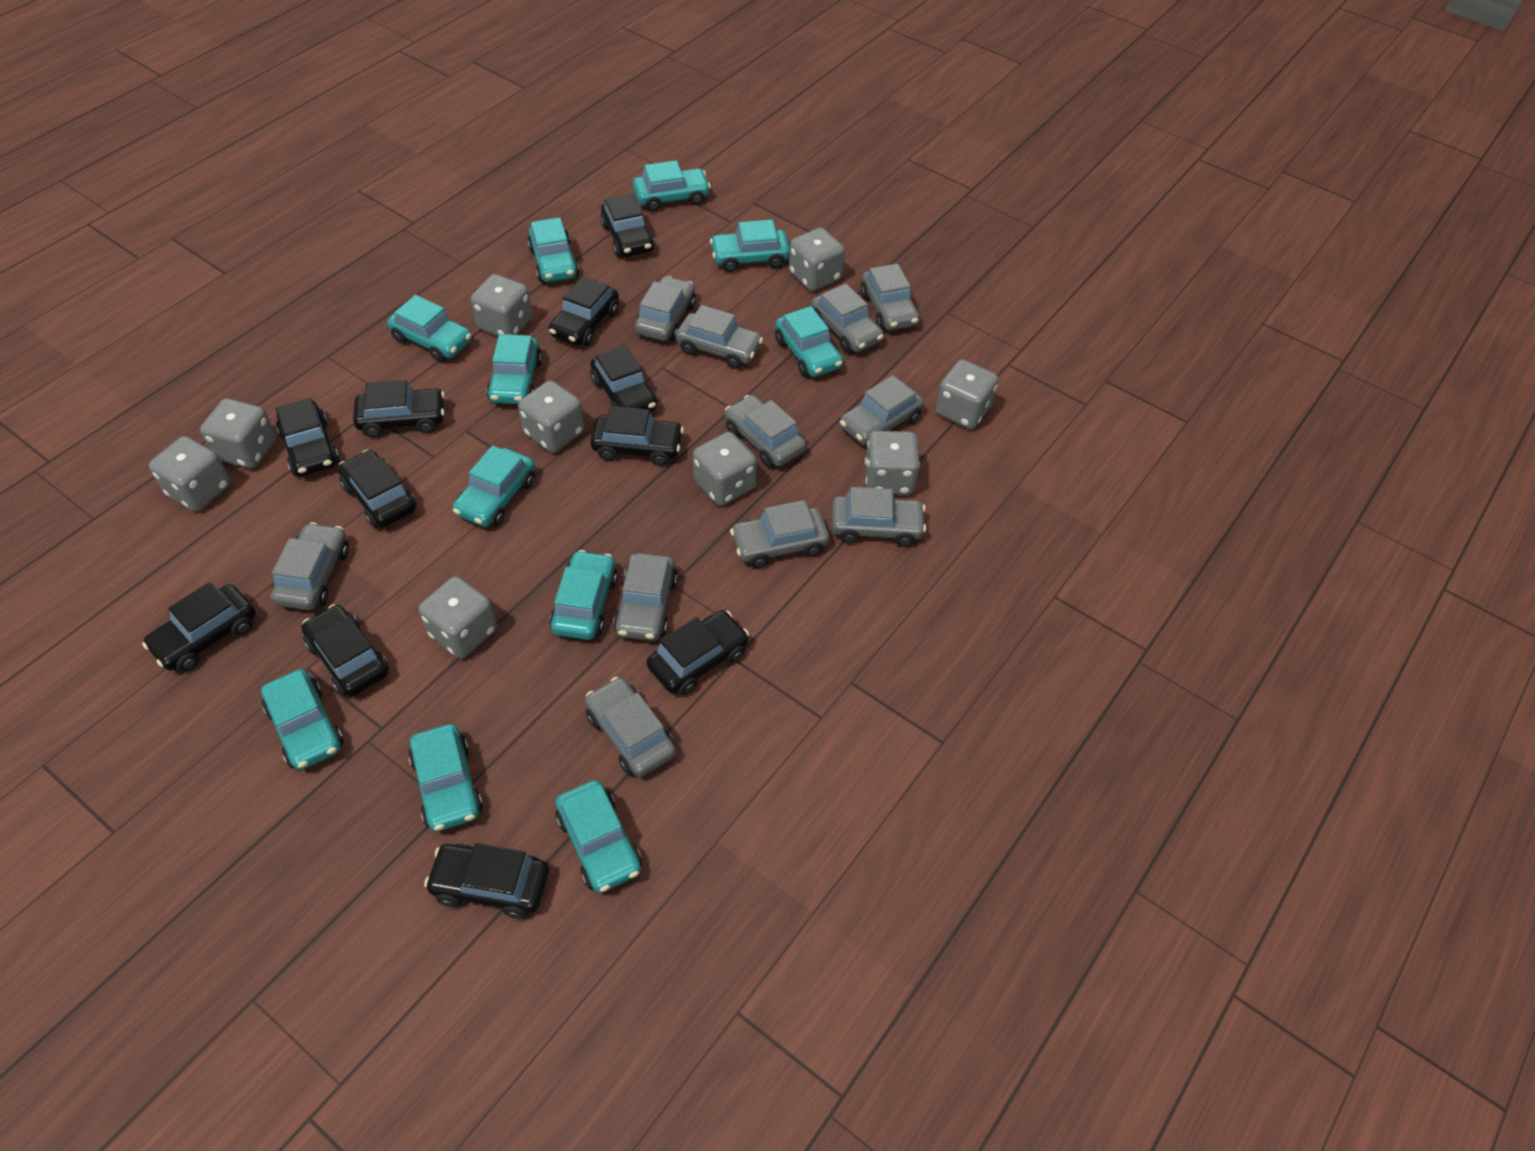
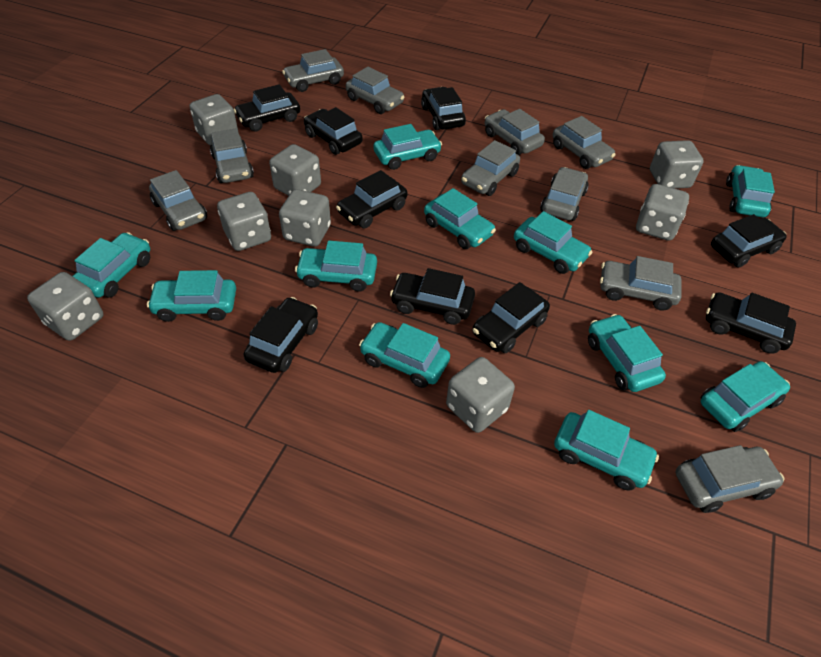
black car: 11 -> 9
grey car: 11 -> 10
grey dice: 9 -> 8

